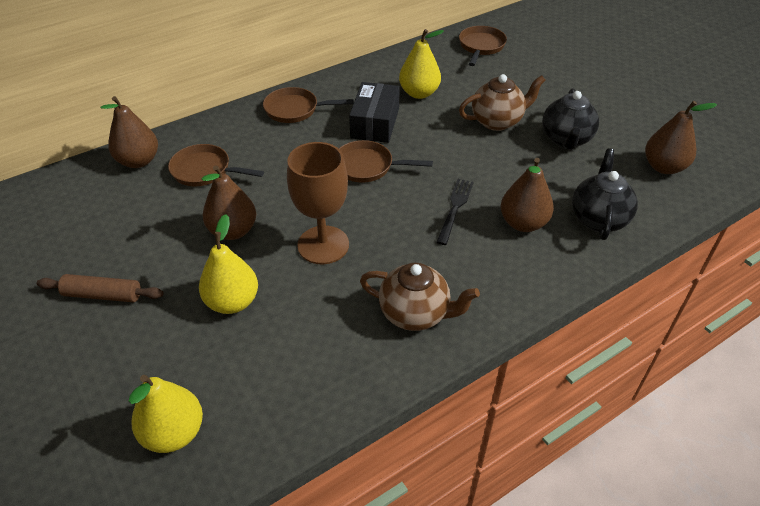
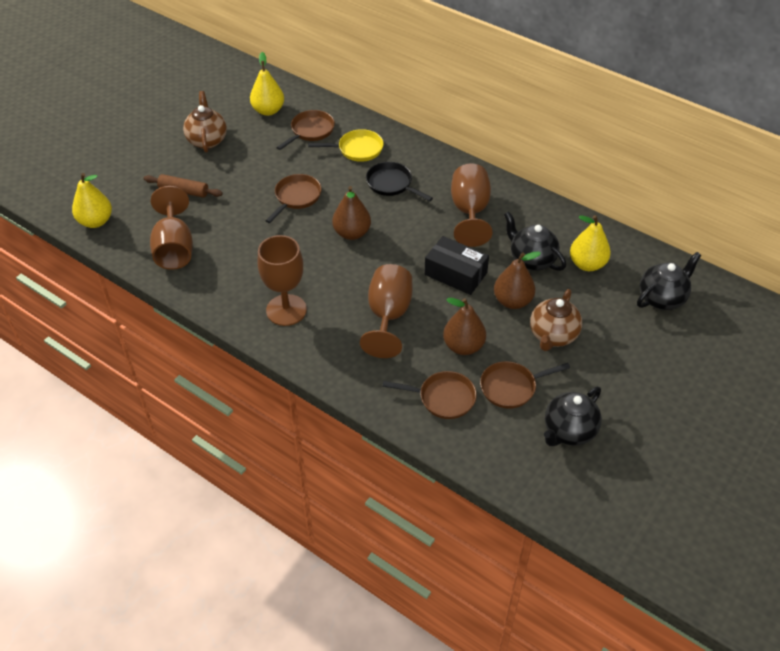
black fork: 1 -> 0
black pan: 0 -> 1
black teapot: 2 -> 3
brown goblet: 1 -> 4
brown pear: 4 -> 3
yellow pan: 0 -> 1

